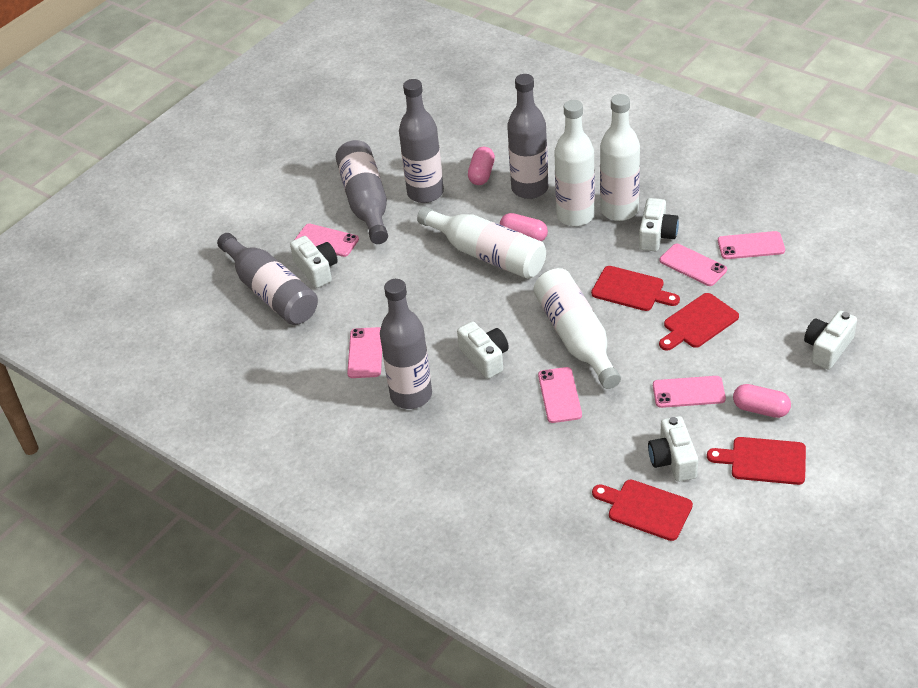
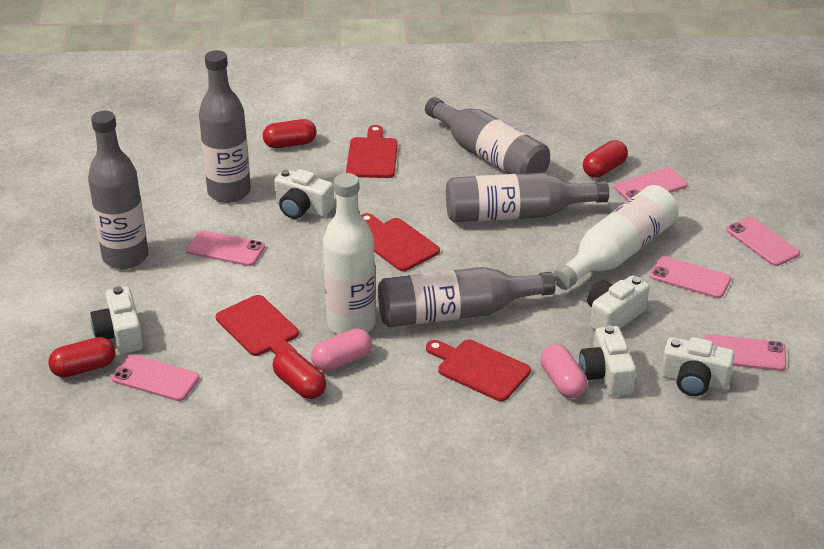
pink capsule: 3 -> 2
red capsule: 0 -> 4
white bottle: 4 -> 2

